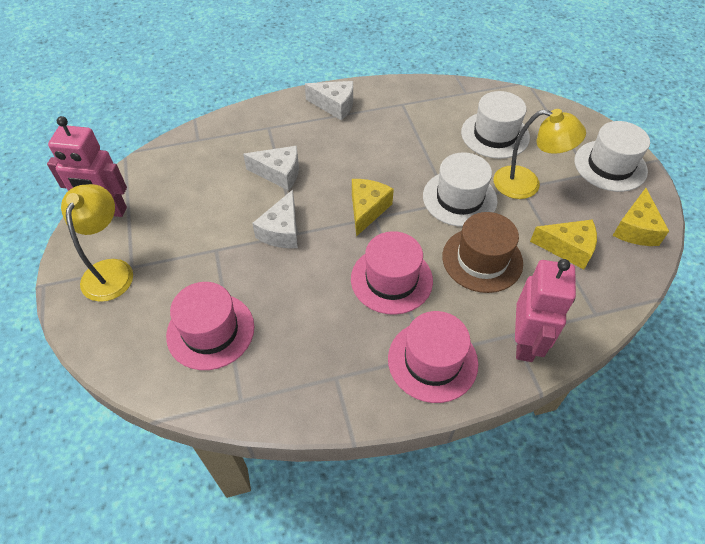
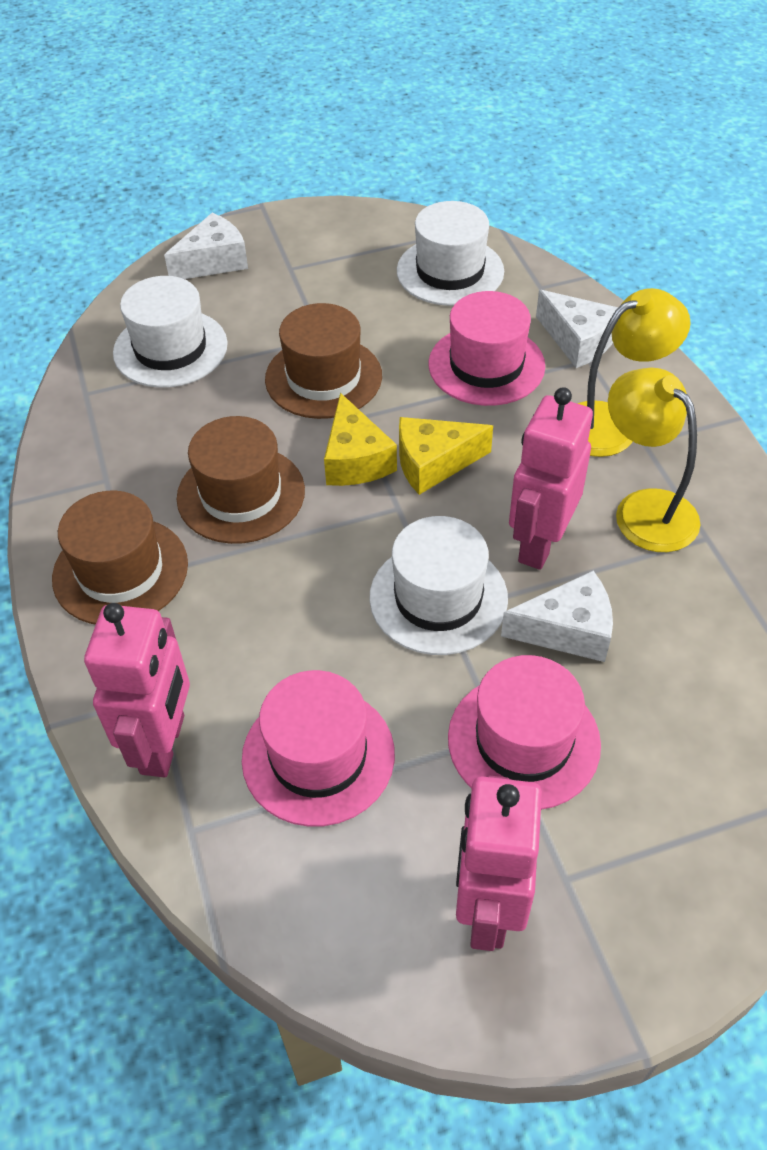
brown hat: 1 -> 3
pink robot: 2 -> 3
yellow cheese: 3 -> 2

